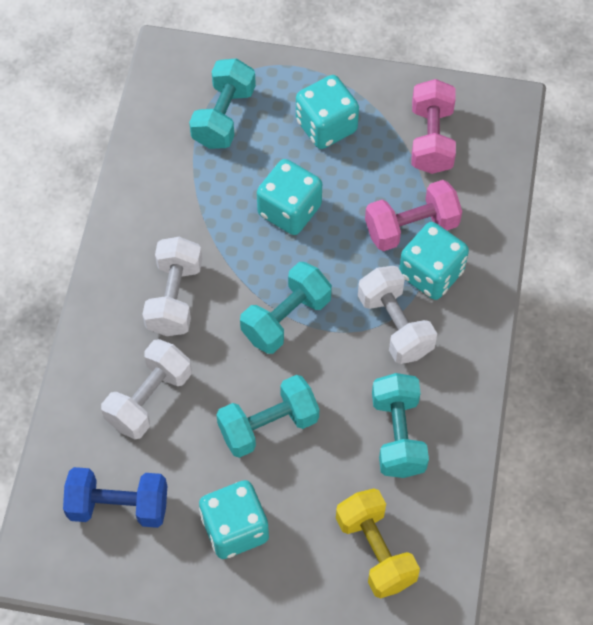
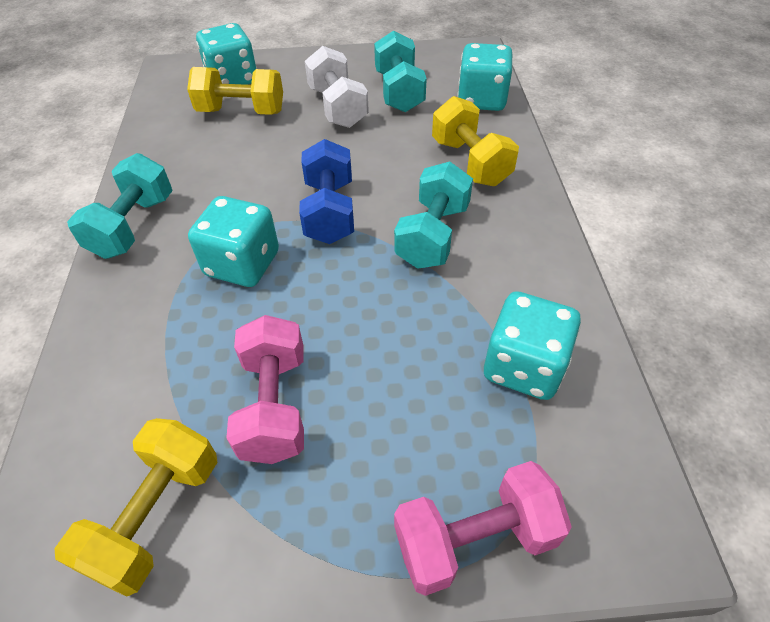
turquoise dumbbell: 4 -> 3
white dumbbell: 3 -> 1
yellow dumbbell: 1 -> 3

